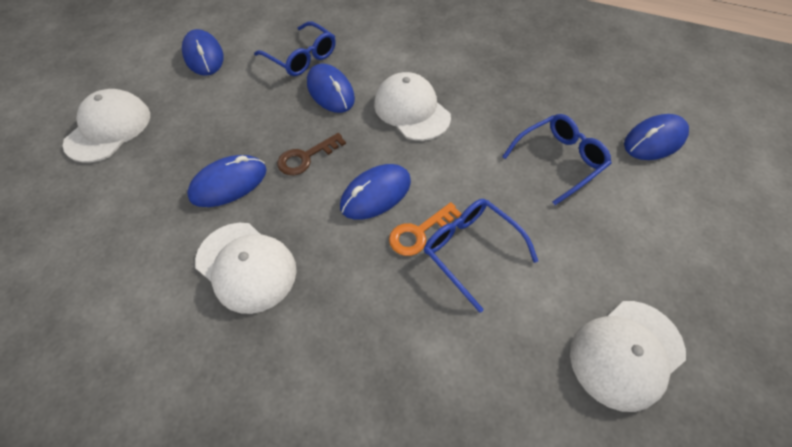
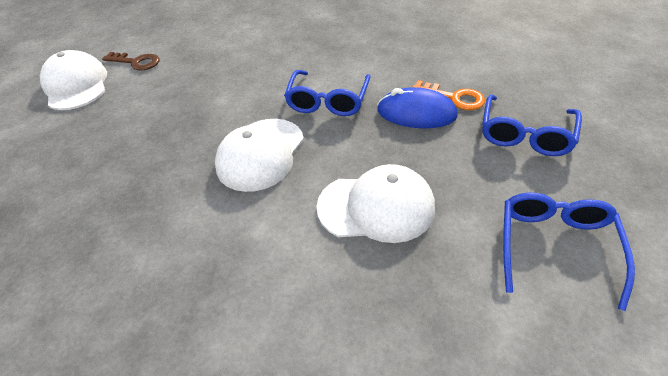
blue mouse: 5 -> 1
white cap: 4 -> 3

